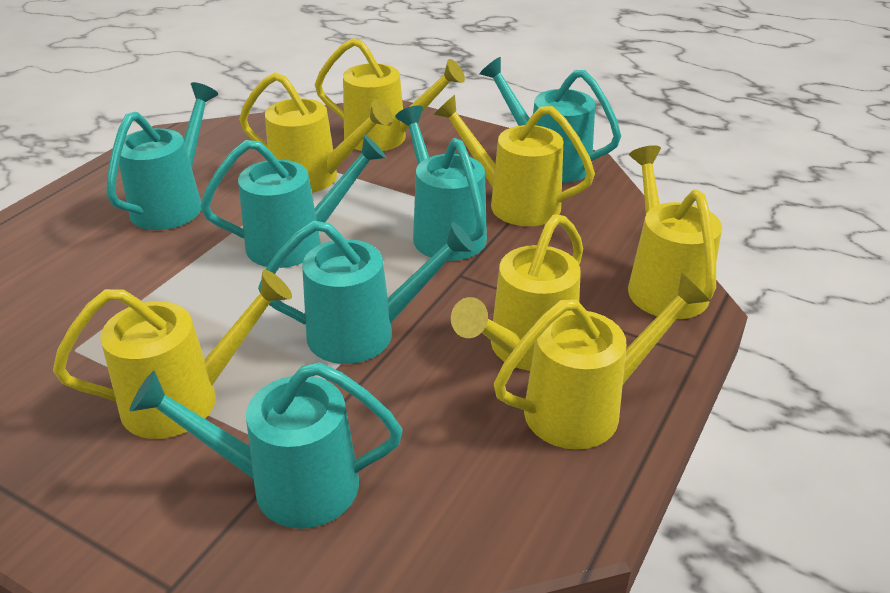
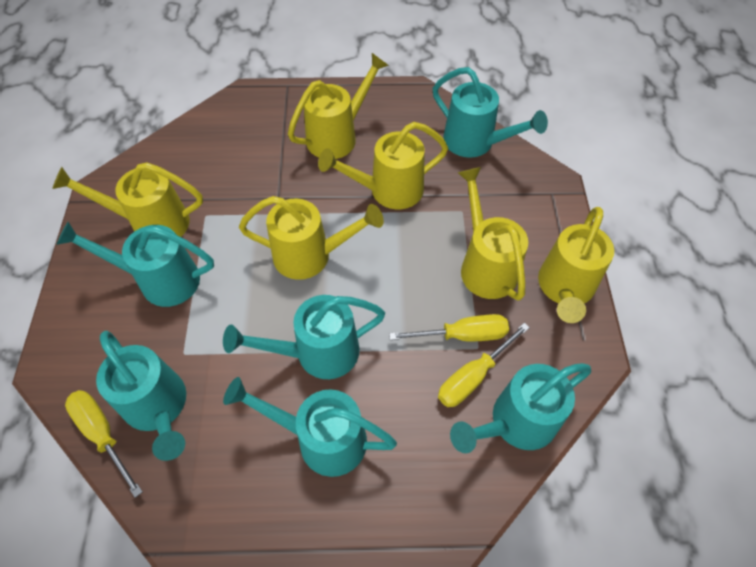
yellow screwdriver: 0 -> 3
yellow watering can: 7 -> 6

